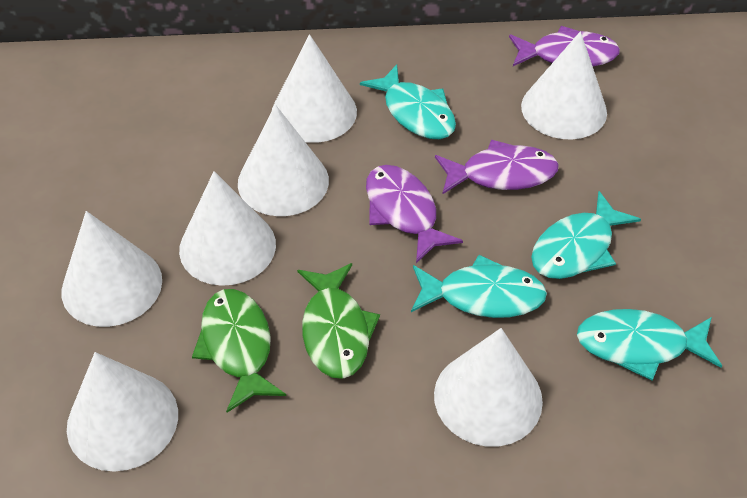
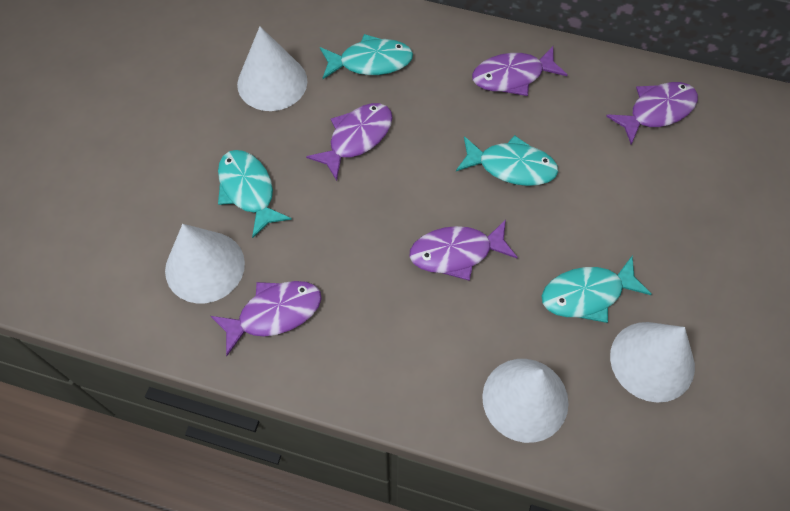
green fish: 2 -> 0
purple fish: 3 -> 5
white cone: 7 -> 4

